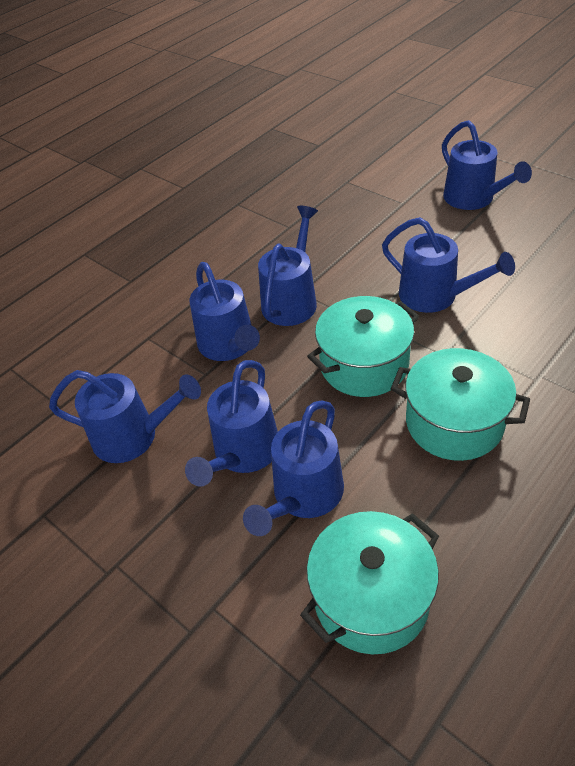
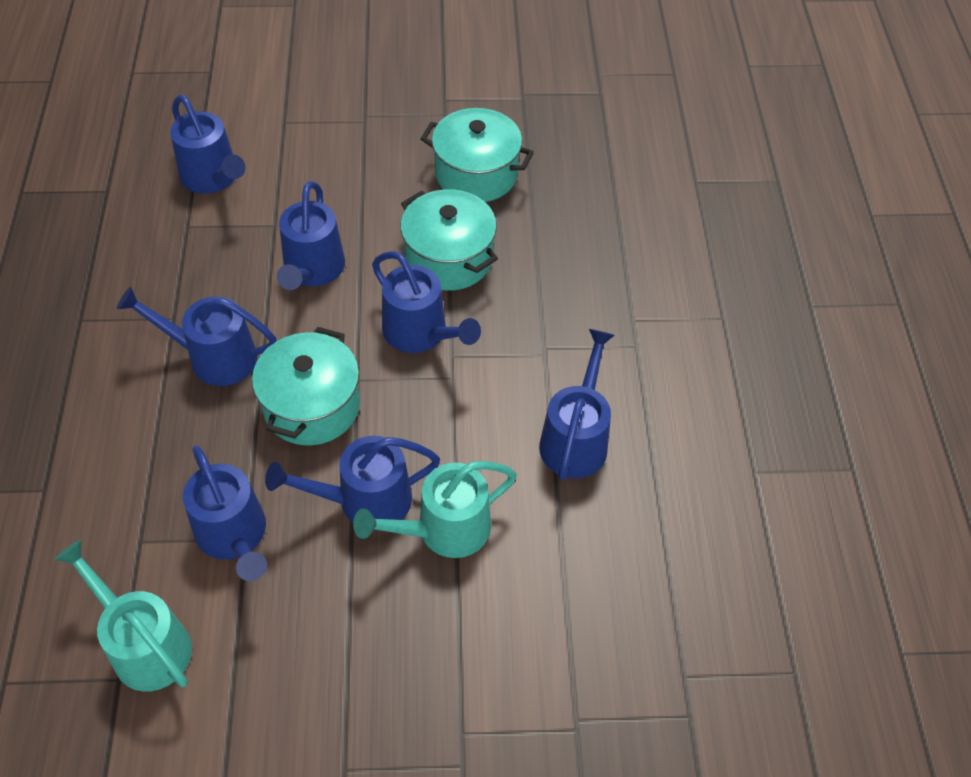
turquoise watering can: 0 -> 2

